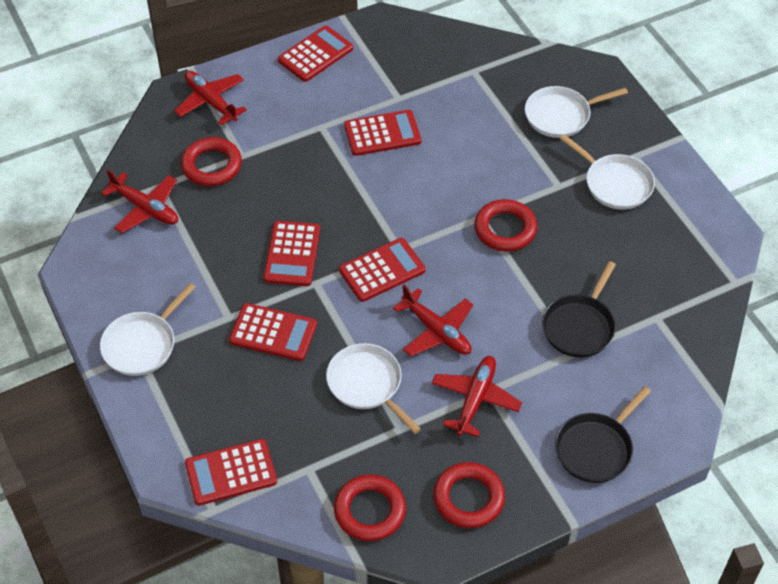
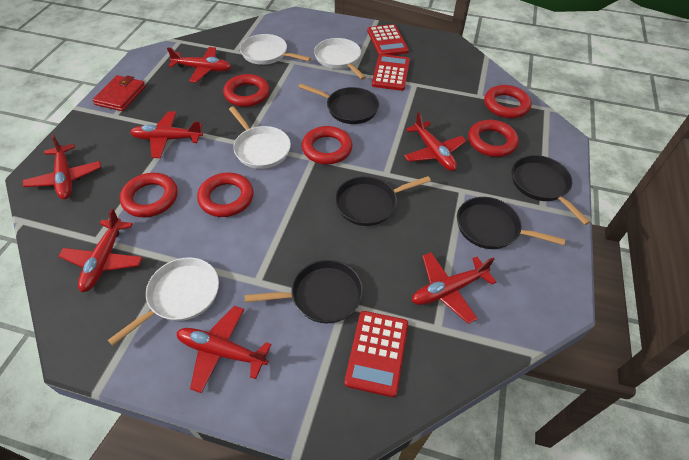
black pan: 2 -> 5
red calculator: 6 -> 3
red plane: 4 -> 7
red ring: 4 -> 6
red wallet: 0 -> 1

